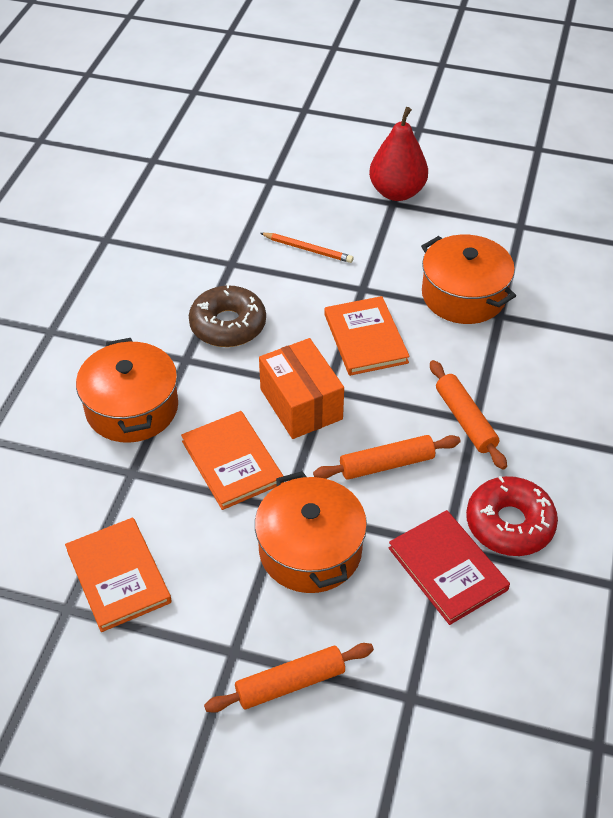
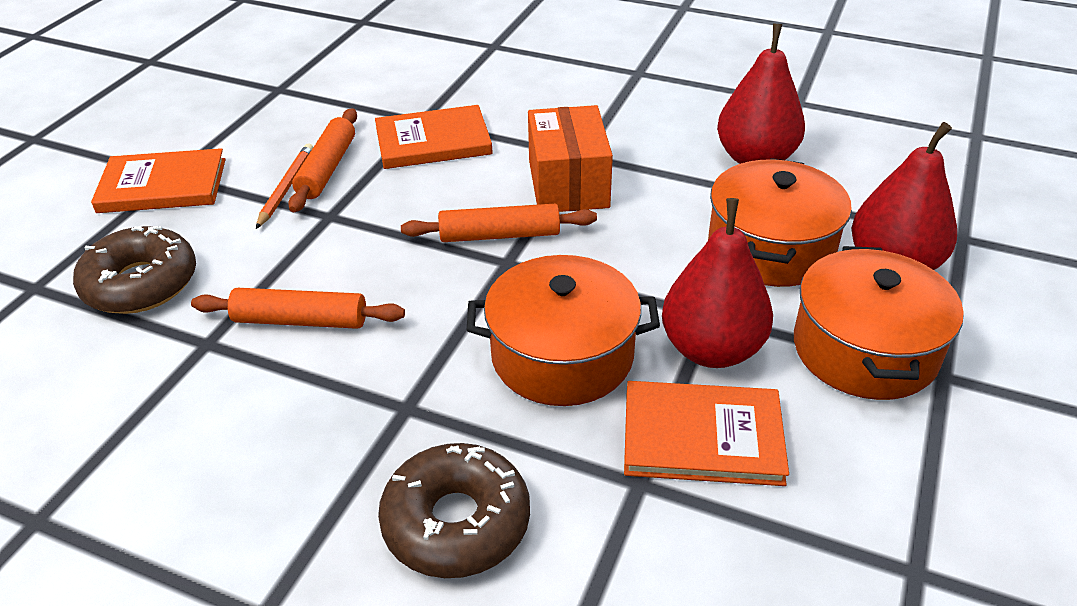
brown donut: 1 -> 2
red book: 1 -> 0
red donut: 1 -> 0
red pear: 1 -> 3

